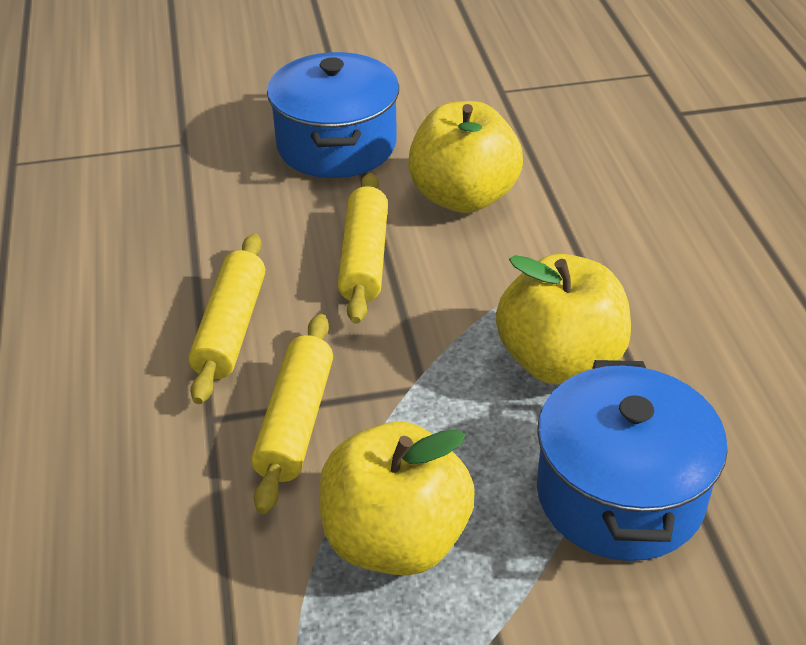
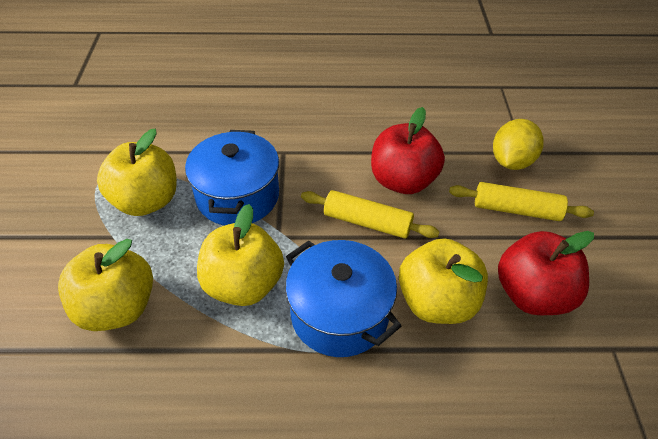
red apple: 0 -> 2
yellow apple: 3 -> 4
yellow lemon: 0 -> 1
yellow rolling pin: 3 -> 2

